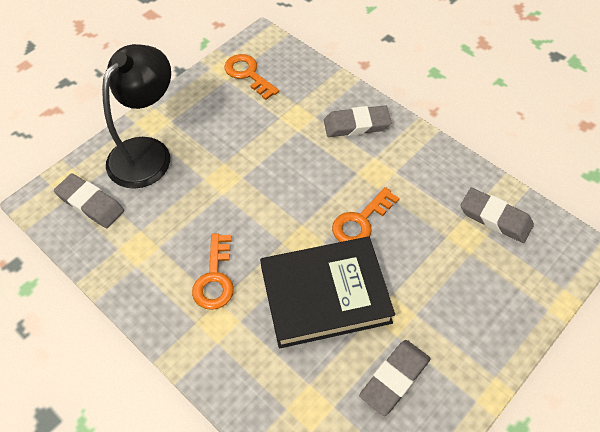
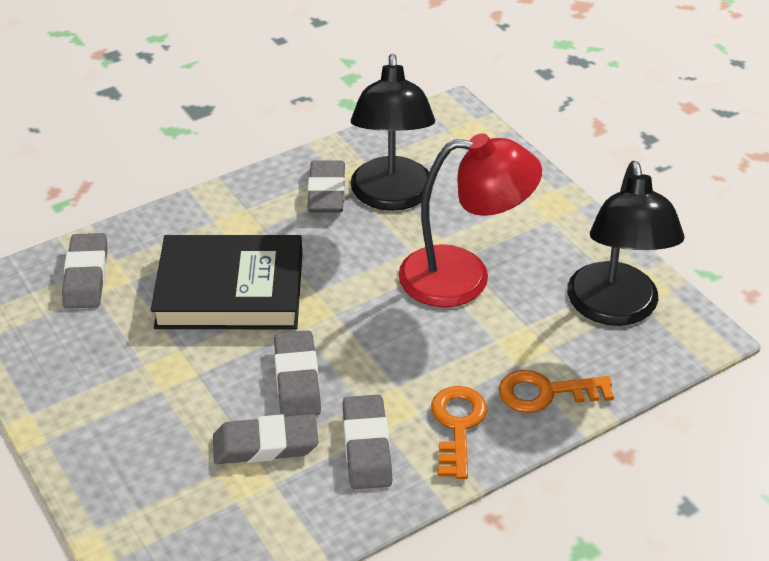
black lamp: 1 -> 2
grey eraser: 4 -> 5
orange key: 3 -> 2
red lamp: 0 -> 1

